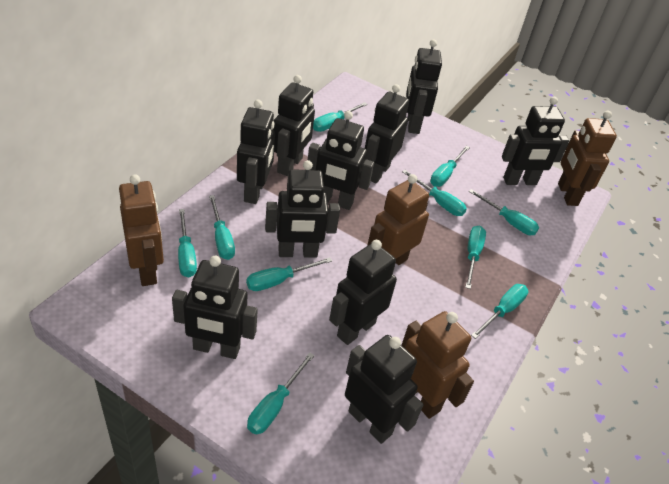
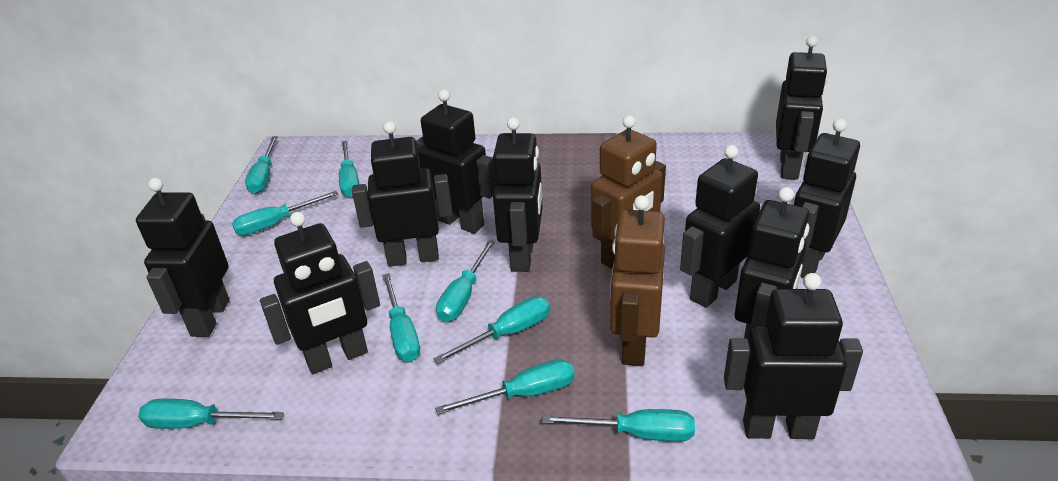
brown robot: 4 -> 2
turquoise screwdriver: 10 -> 9

